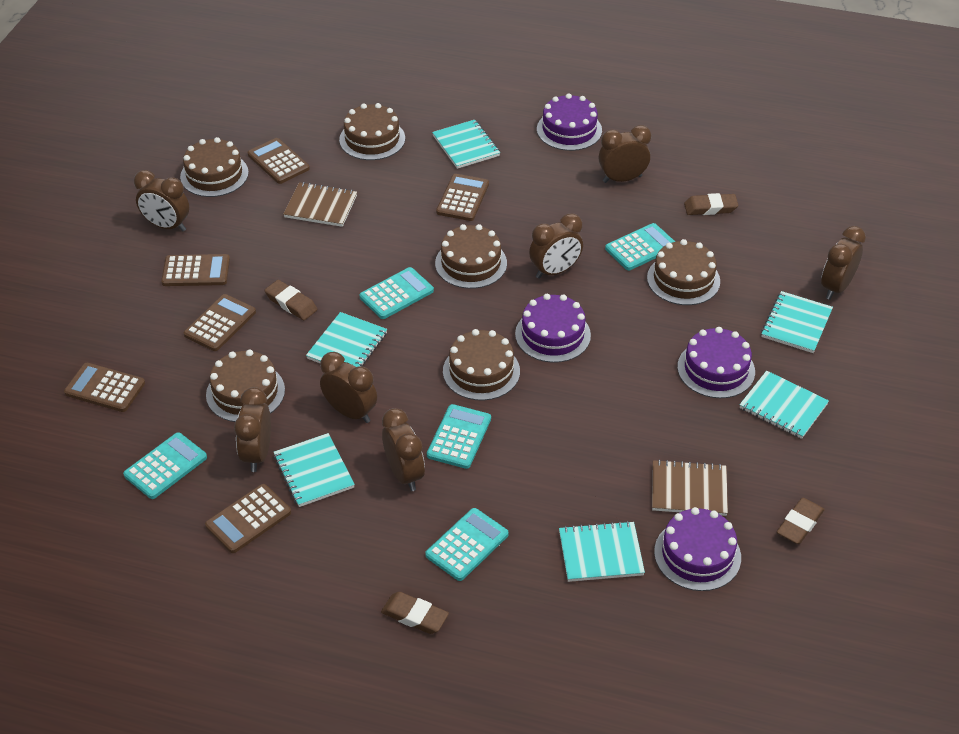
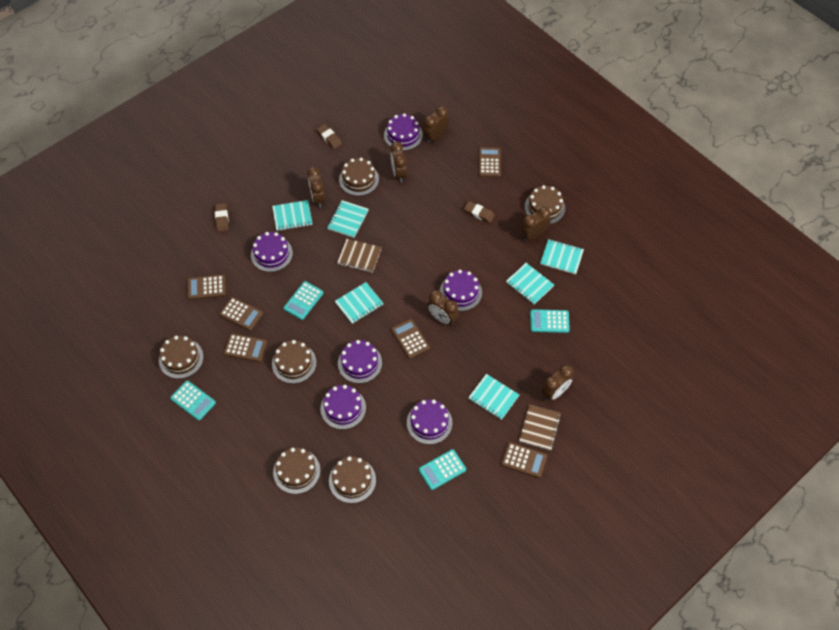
brown clock: 7 -> 6
brown eraser: 4 -> 3
purple cake: 4 -> 6
turquoise calculator: 5 -> 4

